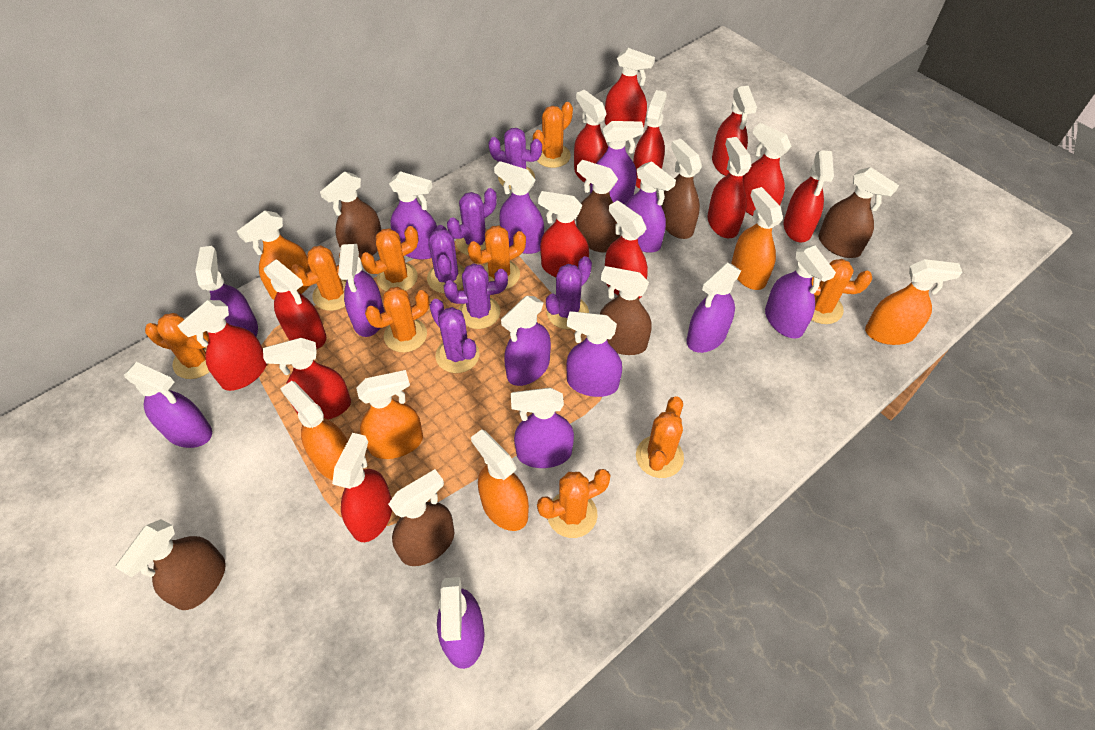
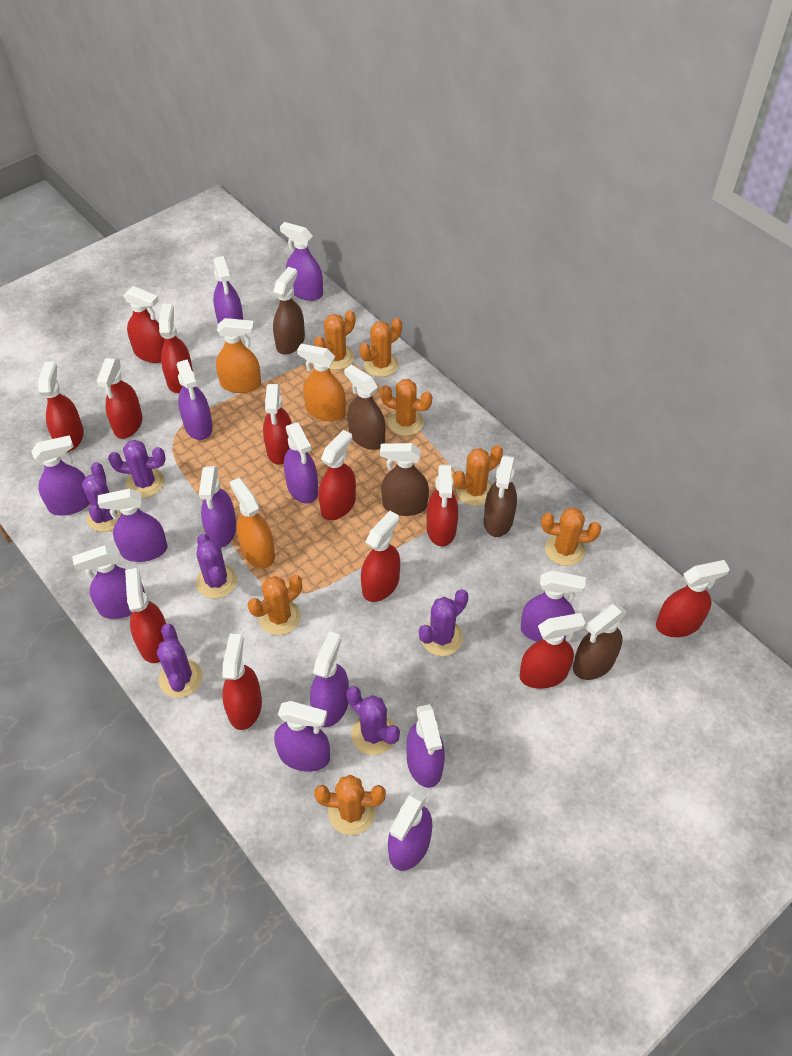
brown spray bottle: 7 -> 5
orange cactus: 9 -> 7
orange spray bottle: 6 -> 3
red spray bottle: 13 -> 12

